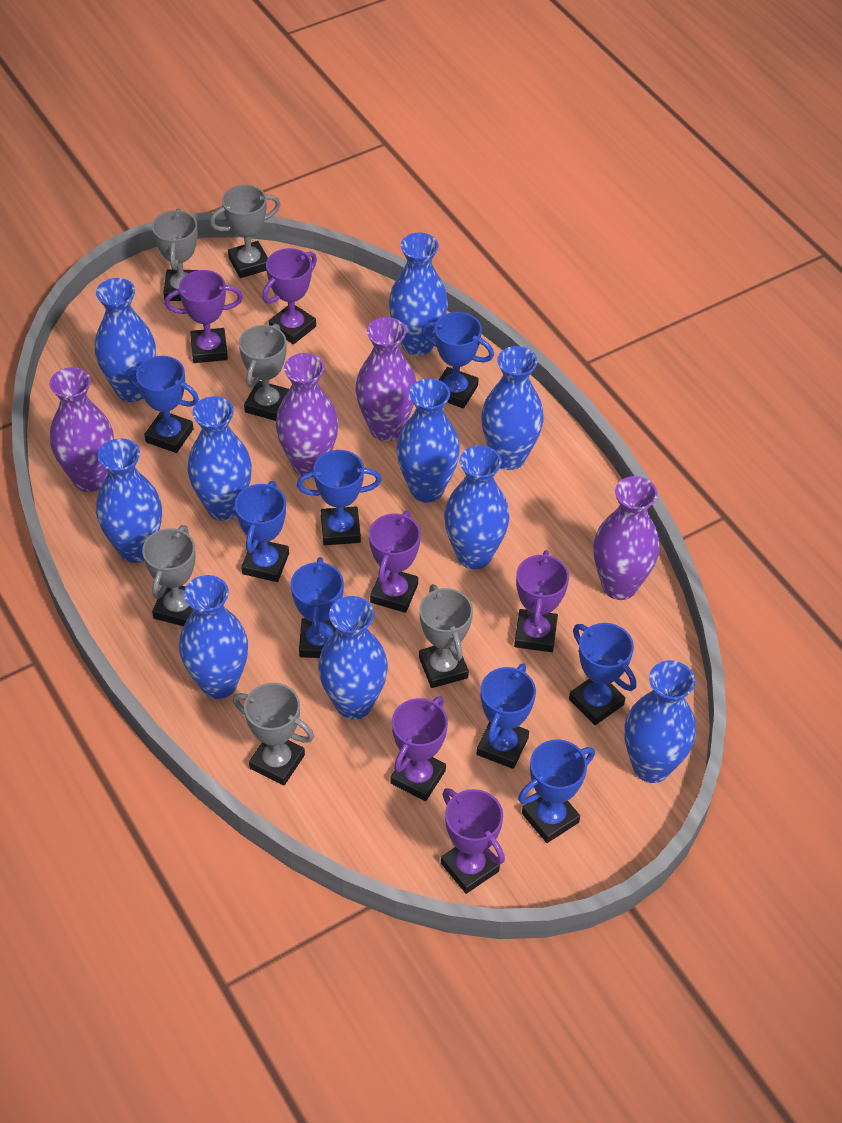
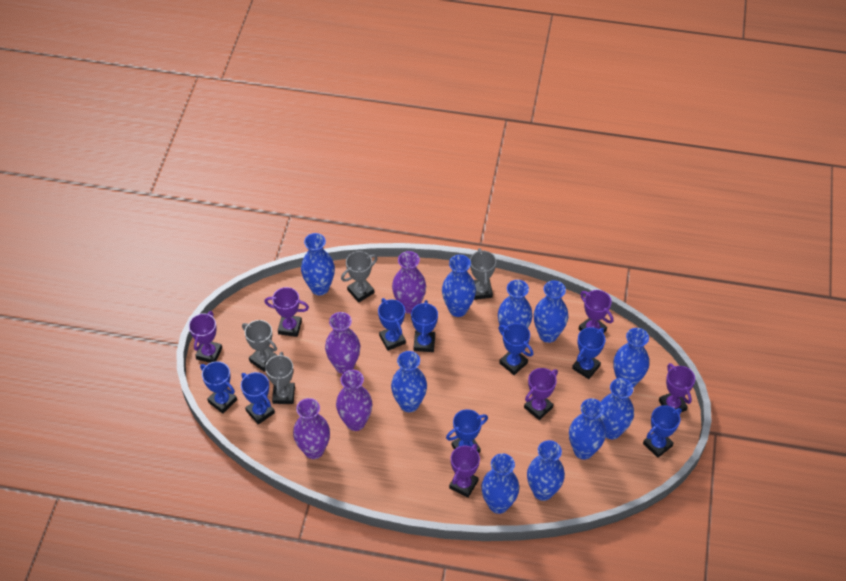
grey trophy: 6 -> 4

